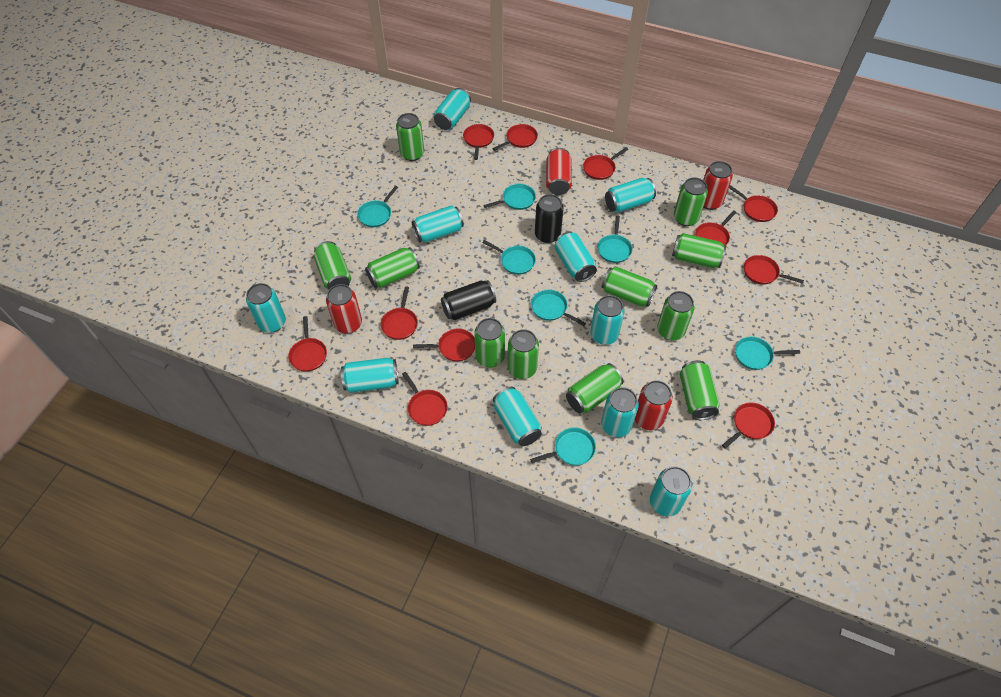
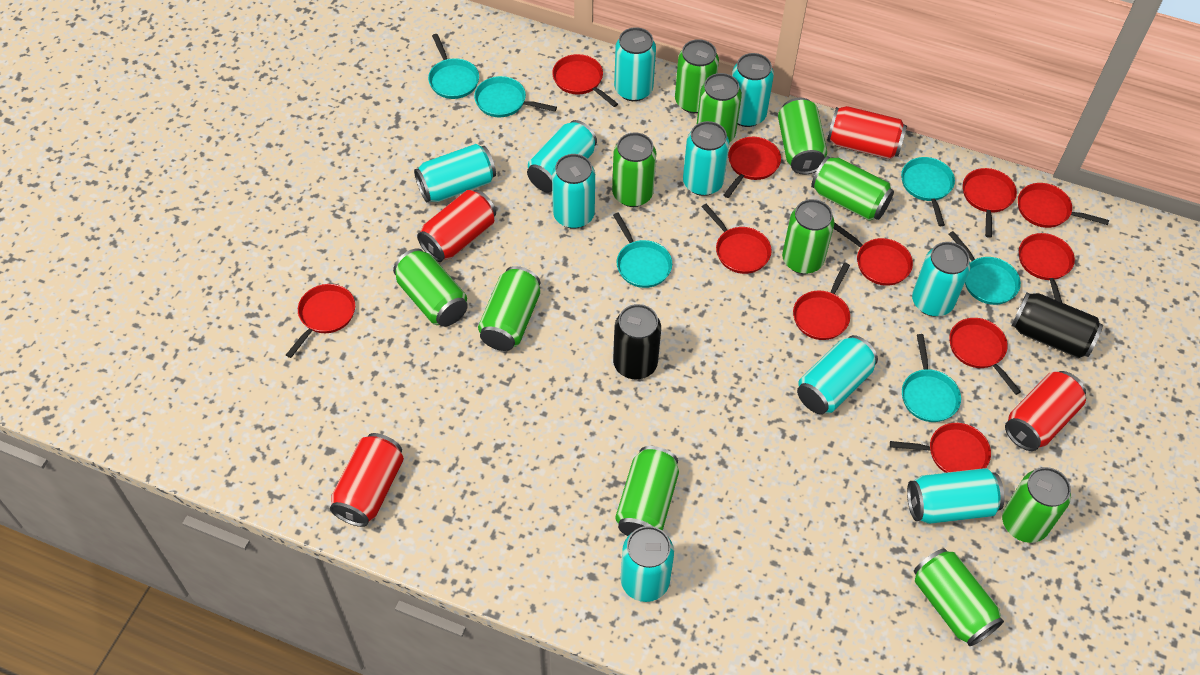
turquoise pan: 7 -> 6

